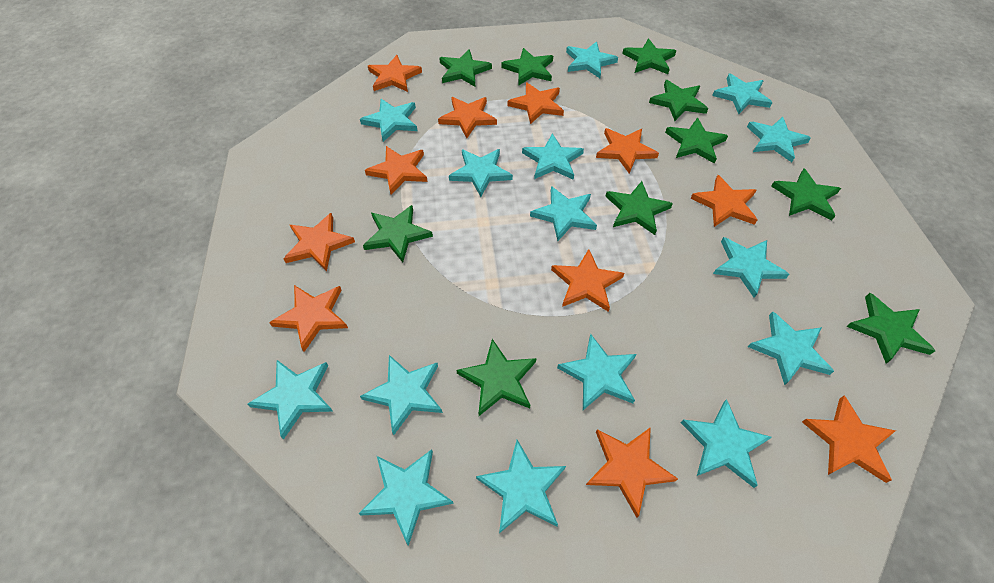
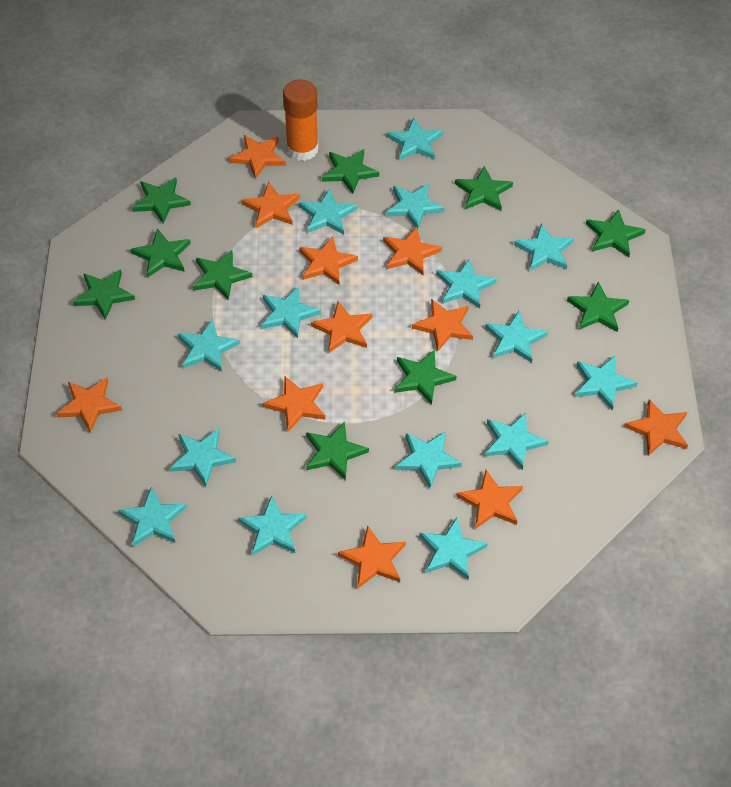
orange glue stick: 0 -> 1

